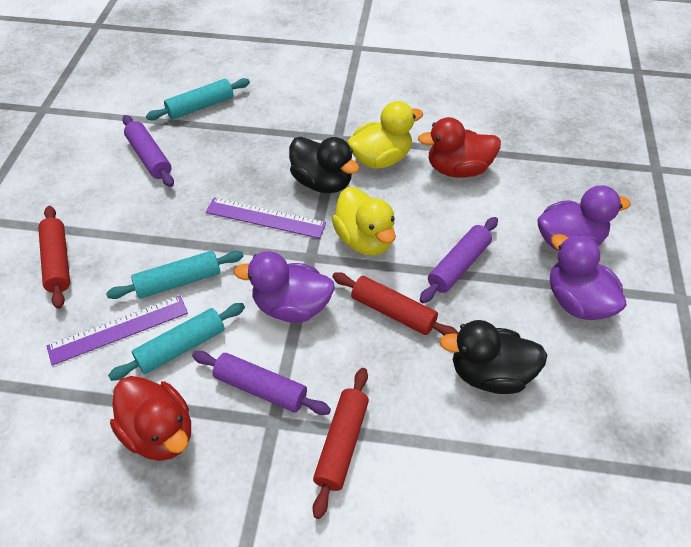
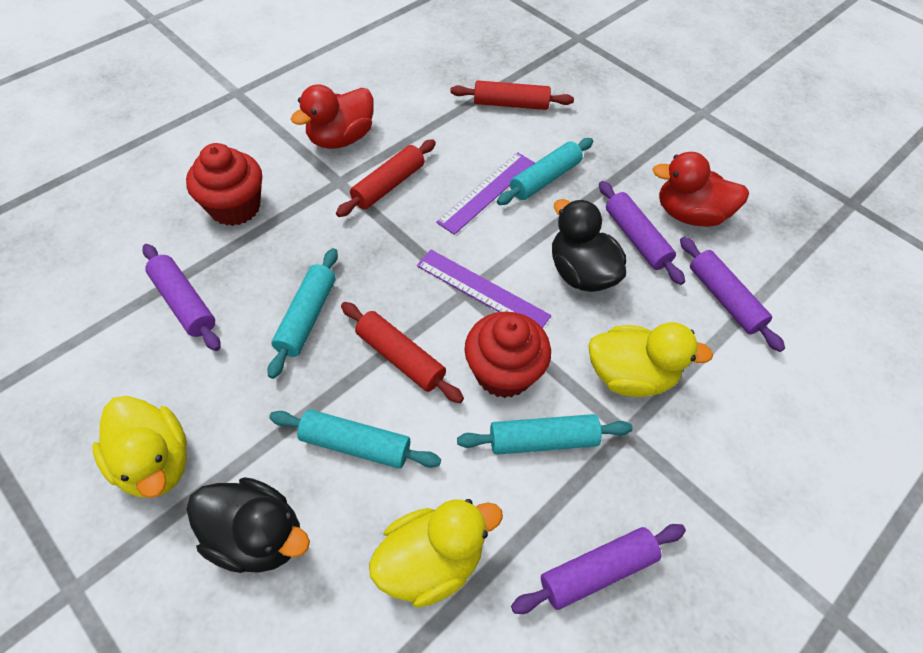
purple duck: 3 -> 0
purple rolling pin: 3 -> 4
red cupcake: 0 -> 2
turquoise rolling pin: 3 -> 4
yellow duck: 2 -> 3

